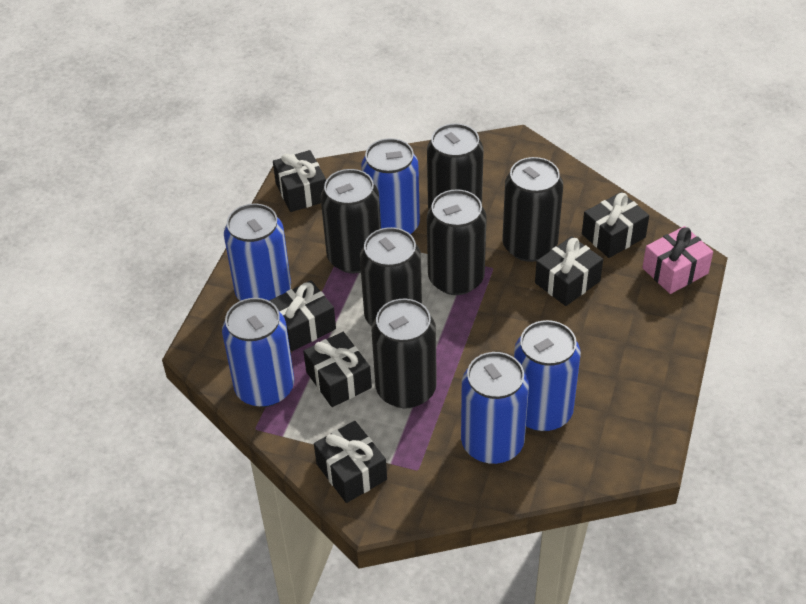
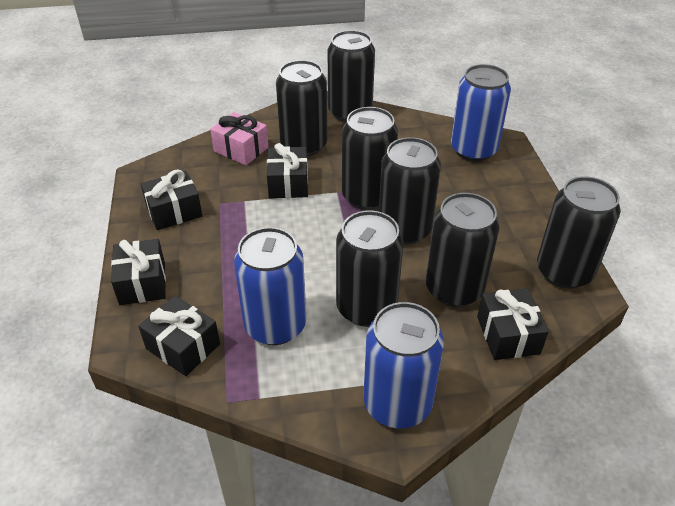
black can: 6 -> 7
black gift: 6 -> 5
blue can: 5 -> 3

